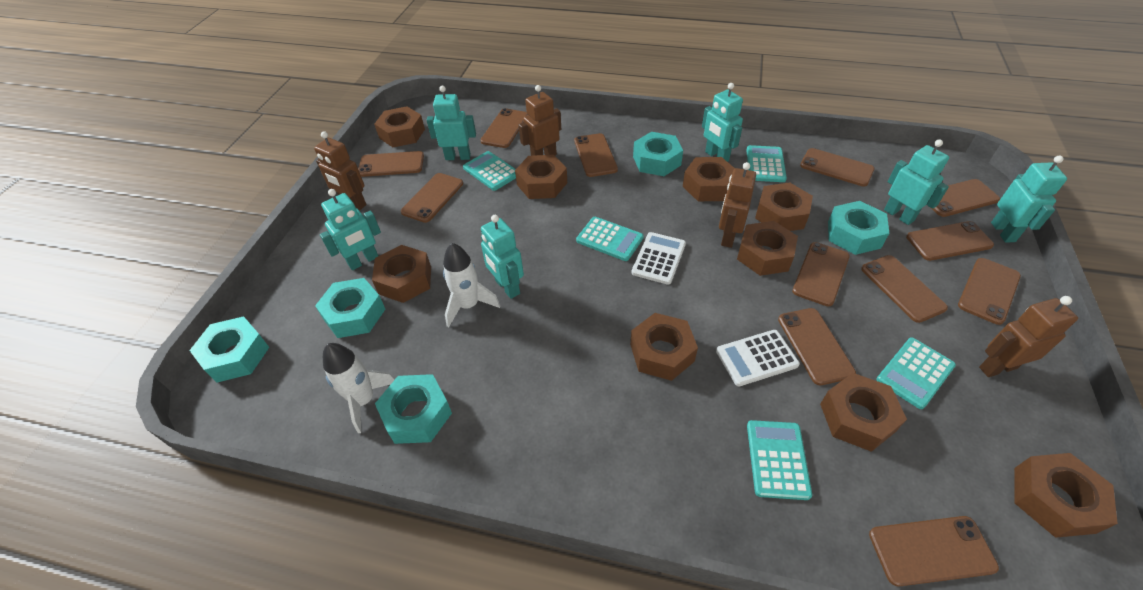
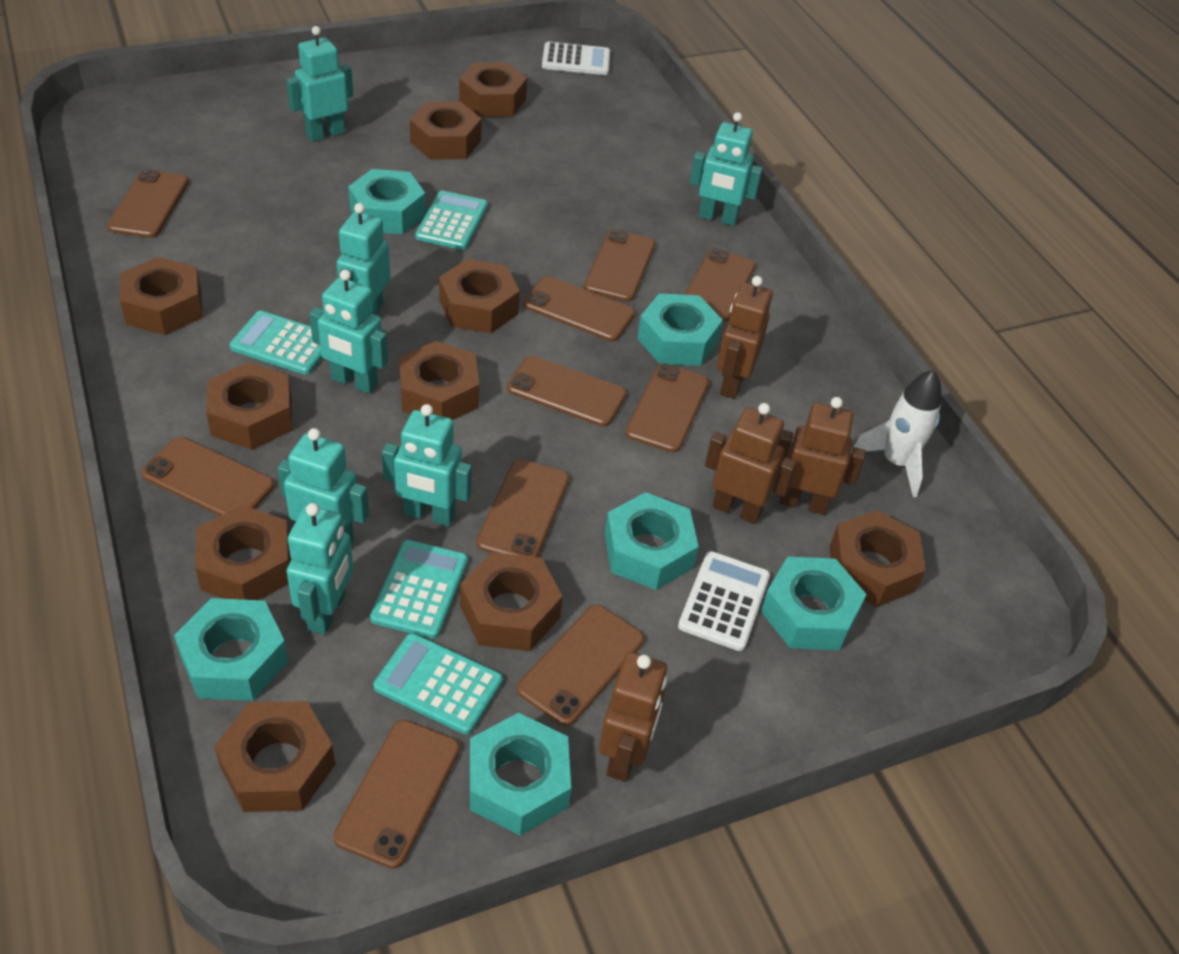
brown nut: 9 -> 10
brown phone: 12 -> 10
turquoise calculator: 5 -> 4
turquoise nut: 5 -> 6
turquoise robot: 6 -> 7
white rocket: 2 -> 1

